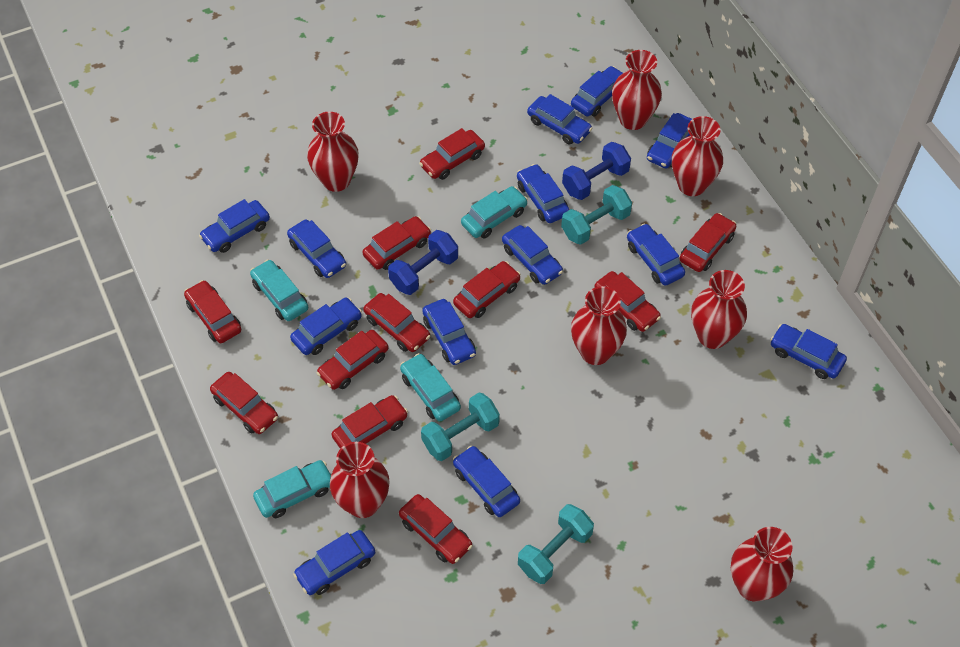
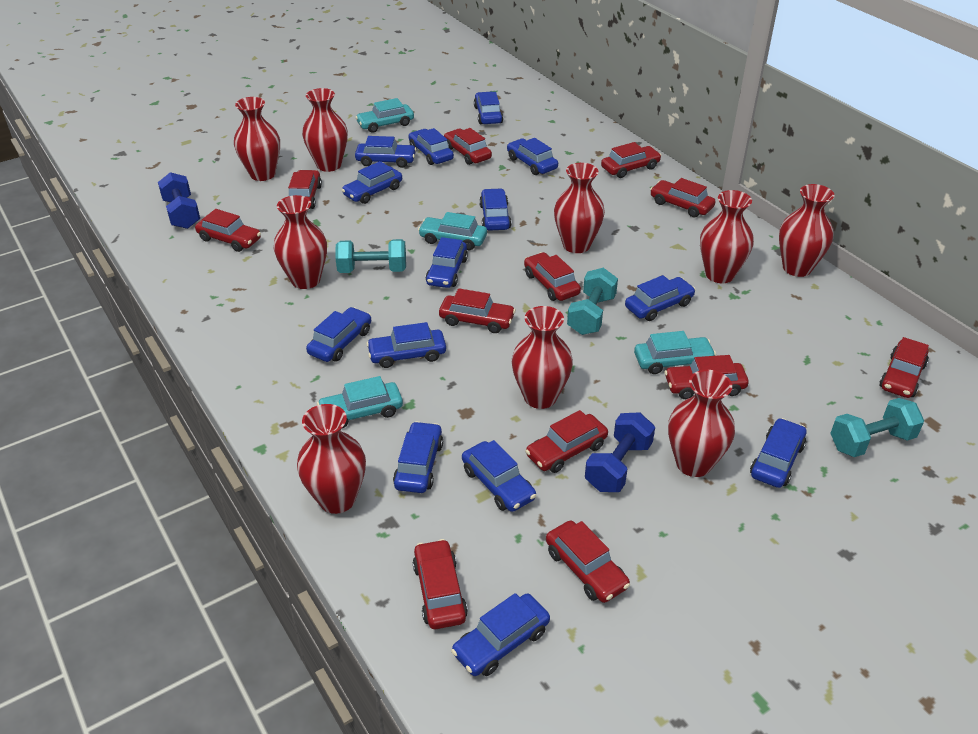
blue car: 13 -> 14
red car: 11 -> 12
red vase: 7 -> 9

